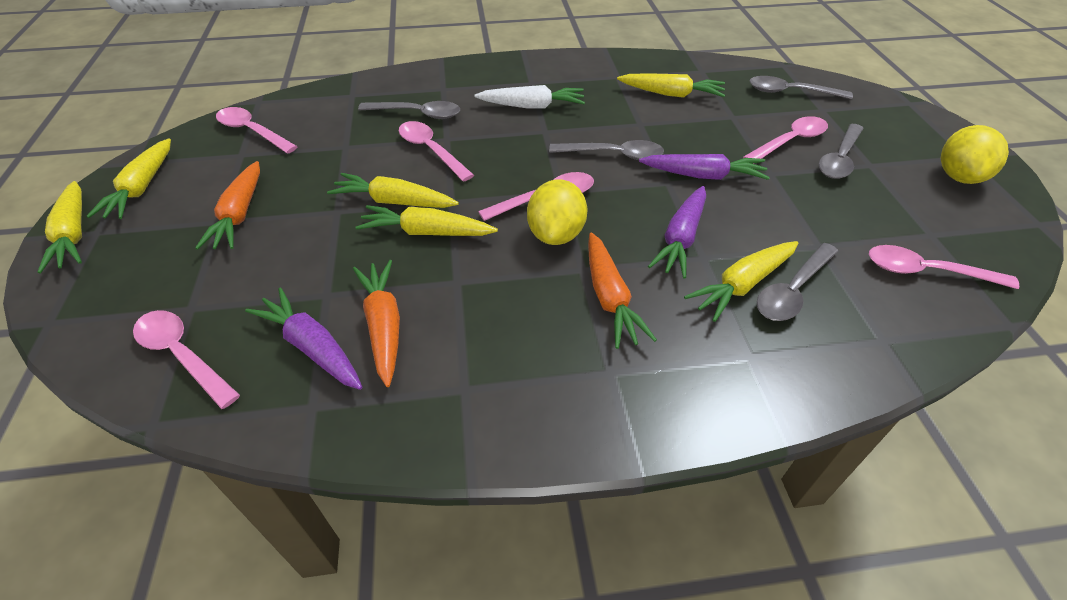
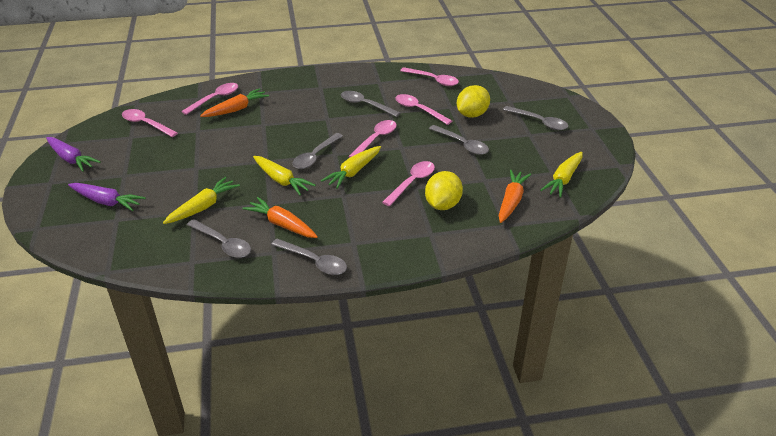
grey spoon: 5 -> 6
purple carrot: 3 -> 2
white carrot: 1 -> 0
yellow carrot: 6 -> 4

